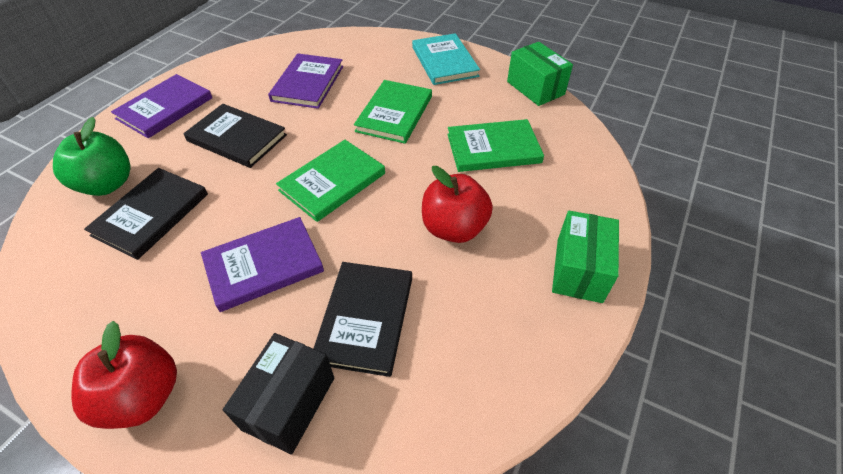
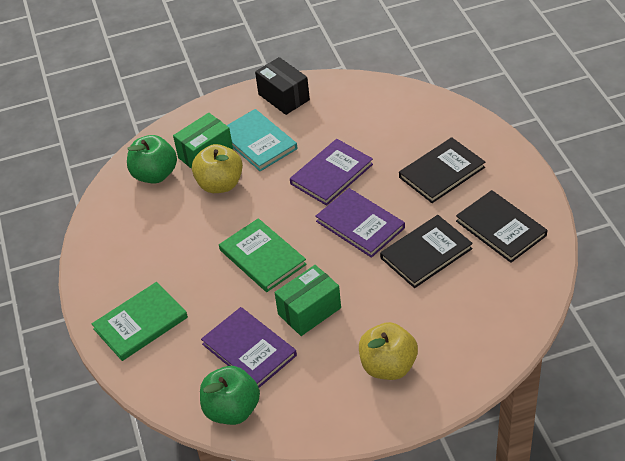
green apple: 1 -> 2
green book: 3 -> 2
red apple: 2 -> 0
yellow apple: 0 -> 2

